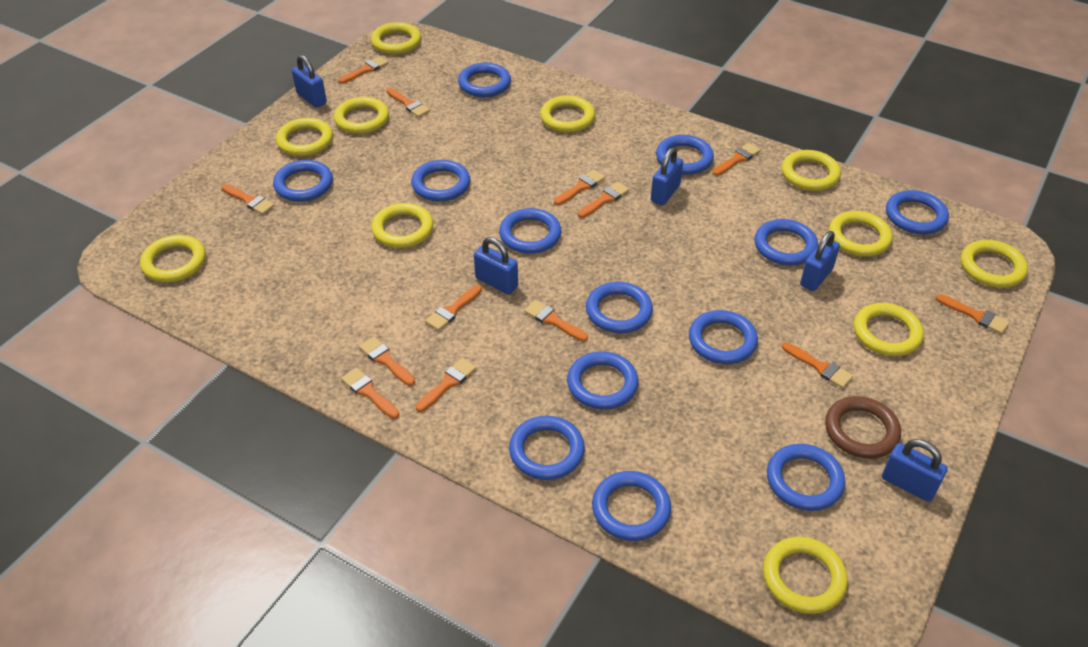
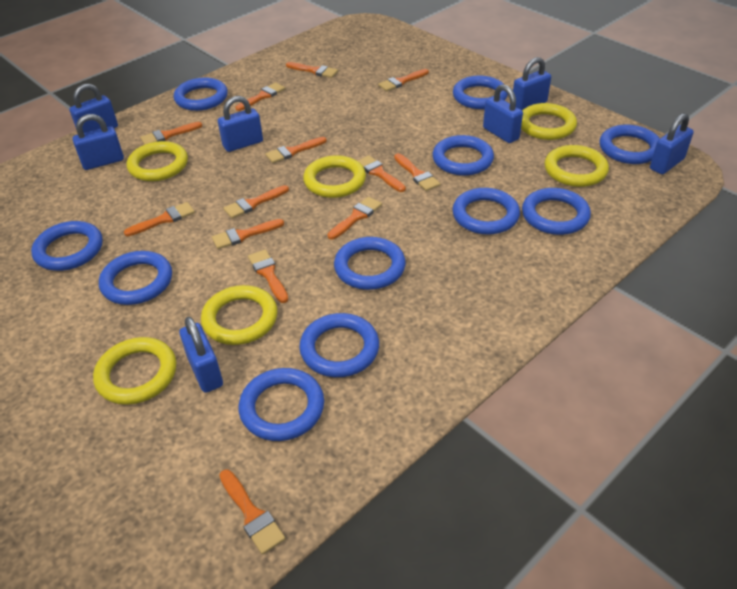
blue padlock: 5 -> 7
blue ring: 13 -> 11
brown ring: 1 -> 0
yellow ring: 11 -> 6

